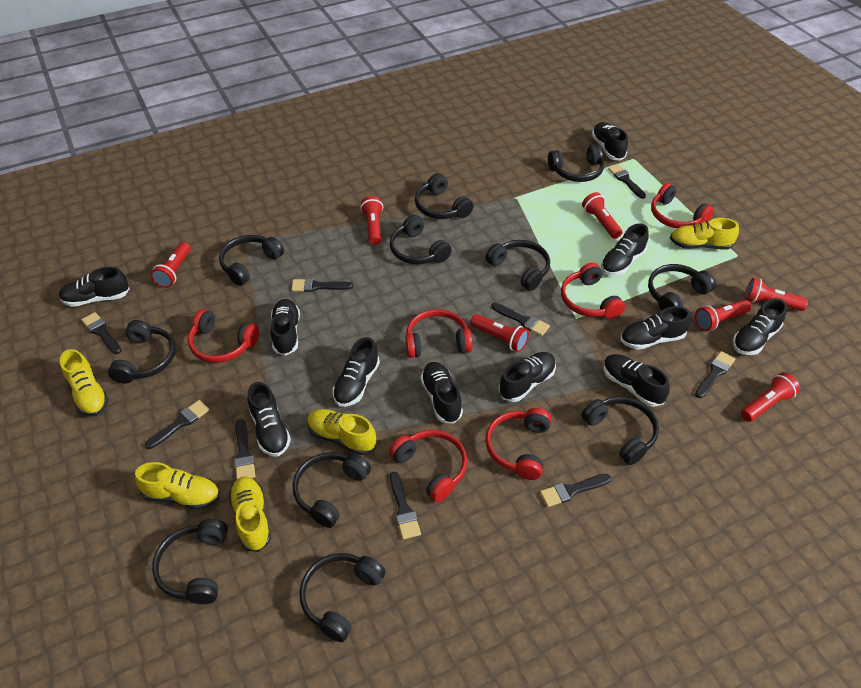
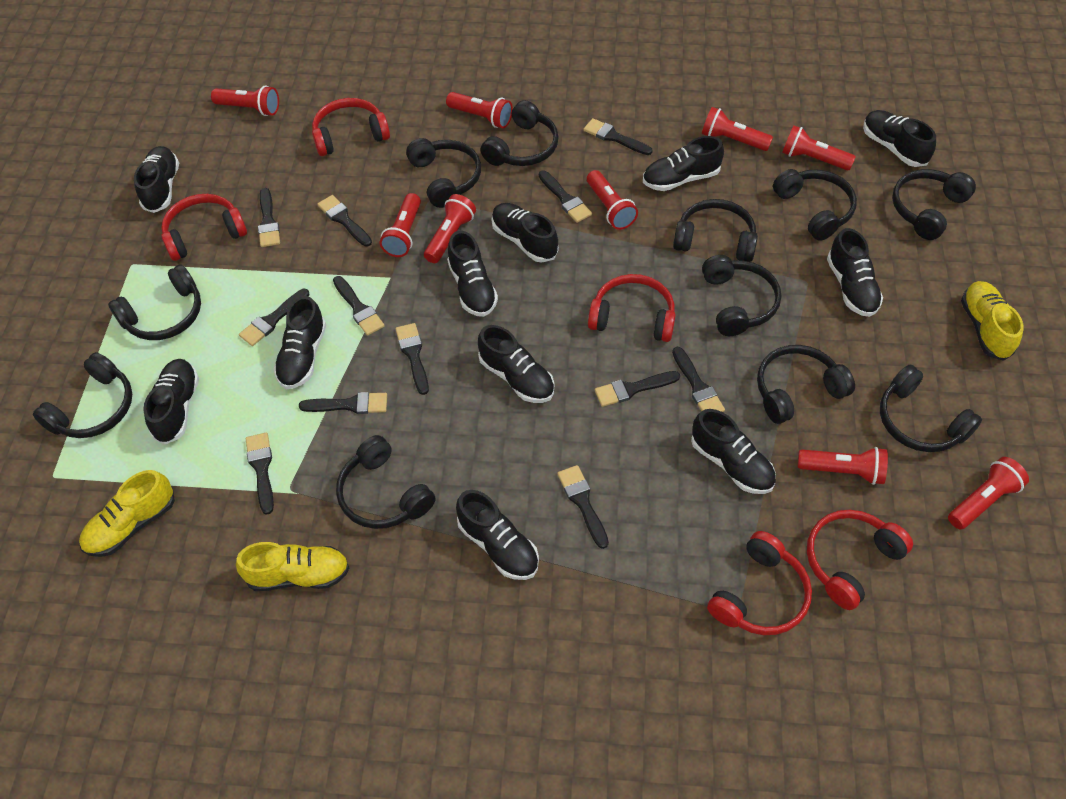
black brush: 9 -> 12
red flashlight: 7 -> 9
red headphones: 6 -> 5
yellow shoe: 5 -> 3

